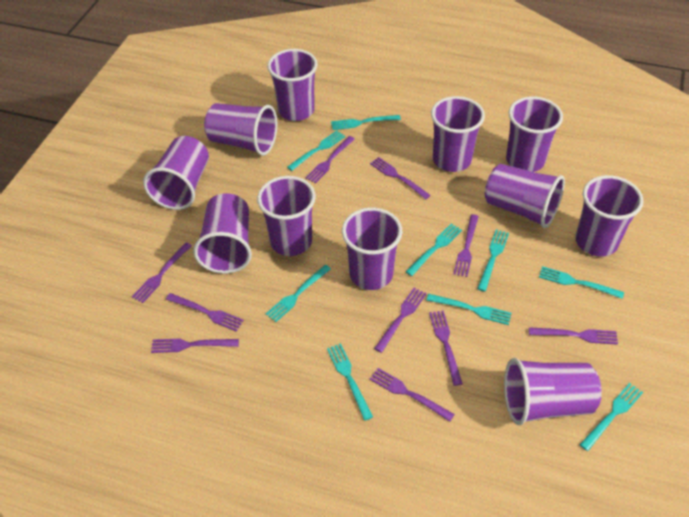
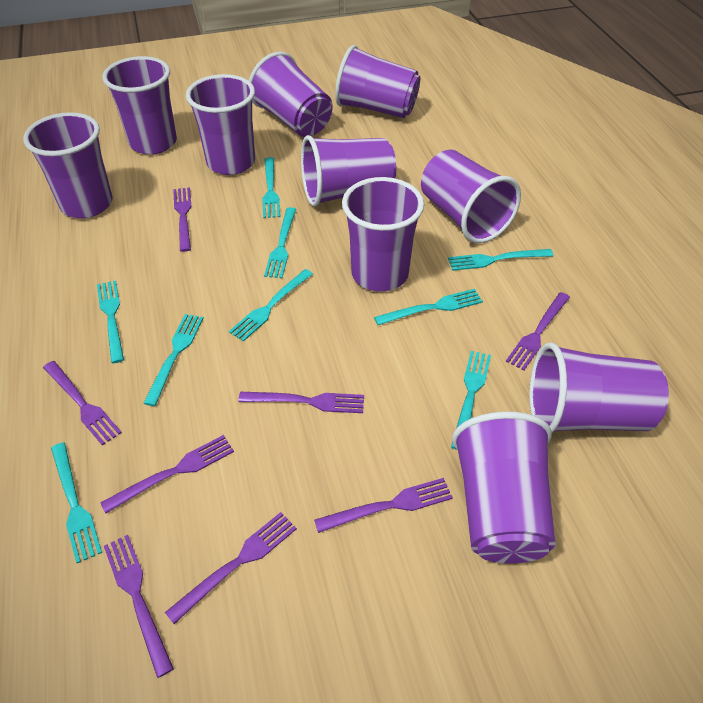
purple cup: 11 -> 10
purple fork: 10 -> 8

